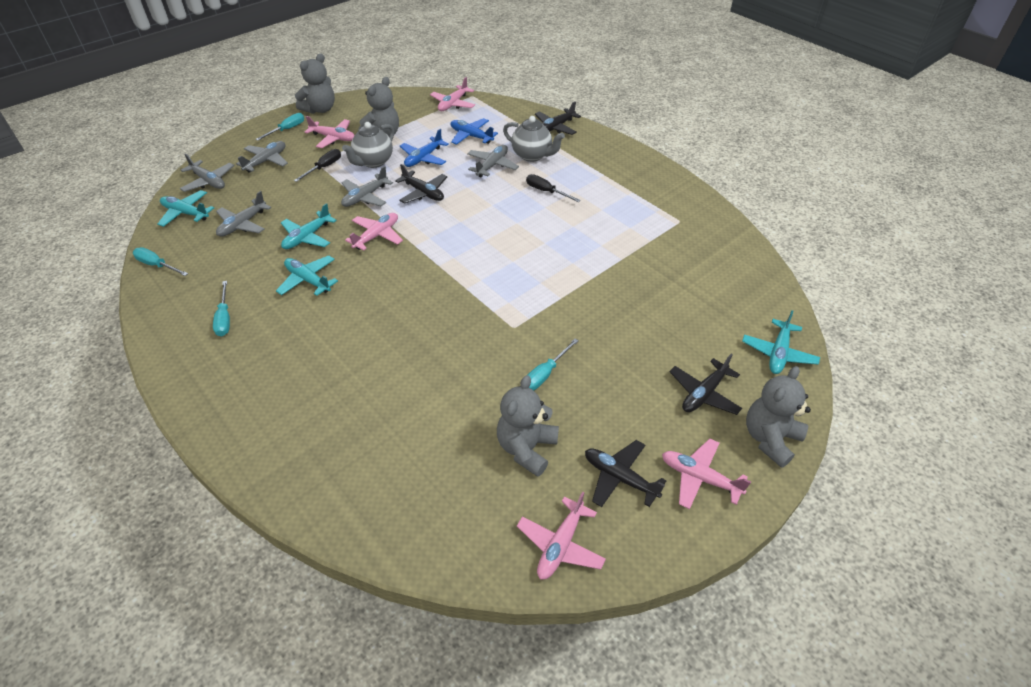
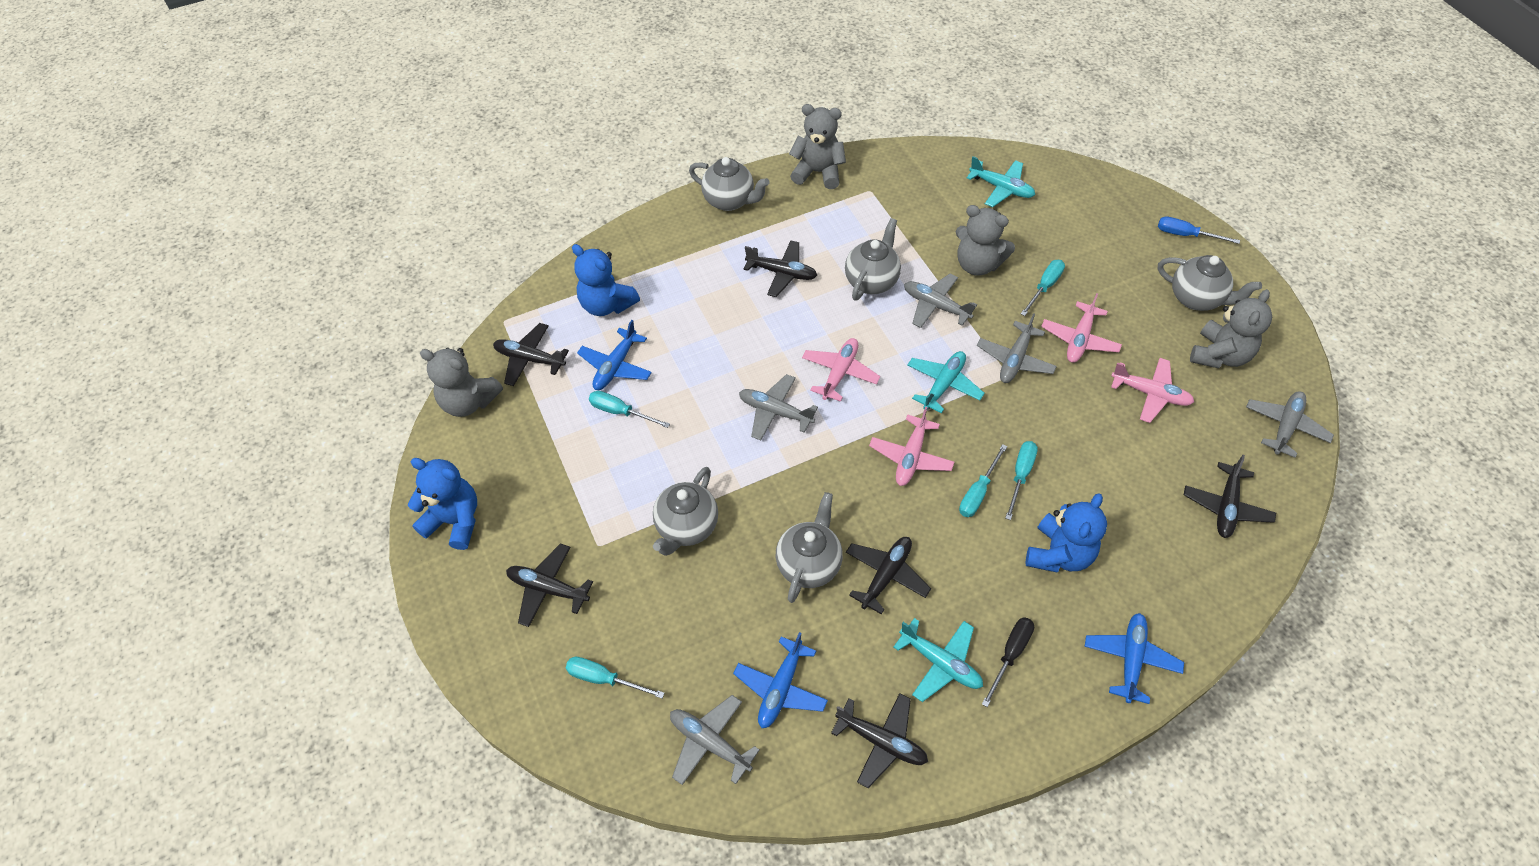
black plane: 4 -> 6
black screwdriver: 2 -> 1
blue plane: 2 -> 3
blue screwdriver: 0 -> 1
blue teddy bear: 0 -> 3
grey teapot: 2 -> 5
pink plane: 5 -> 4
turquoise plane: 4 -> 3
turquoise screwdriver: 4 -> 5

